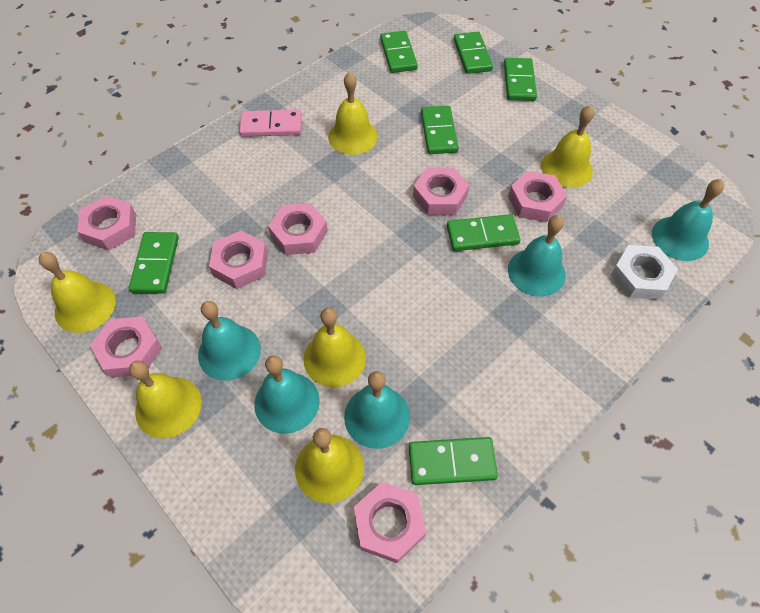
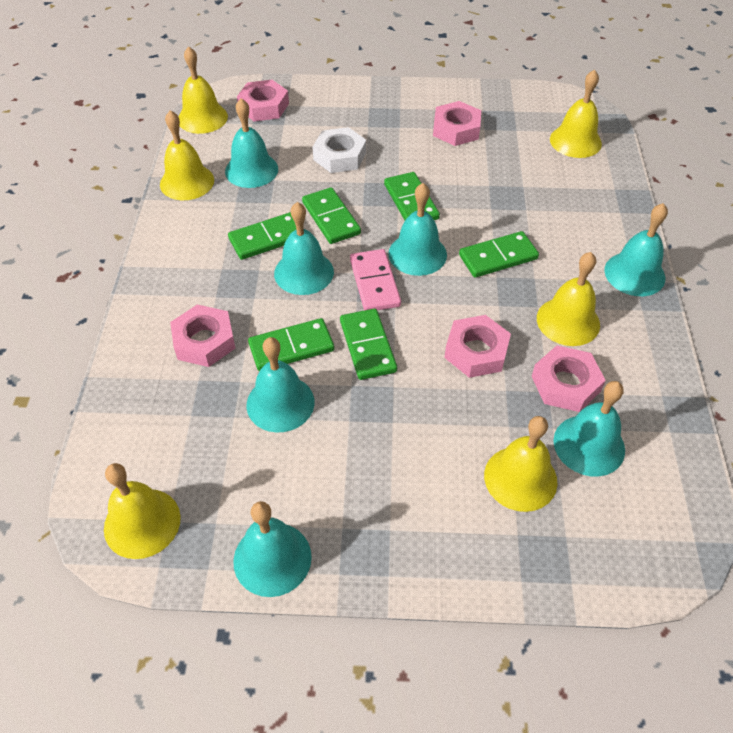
green domino: 7 -> 6
pink nut: 7 -> 5
turquoise bell: 5 -> 7

